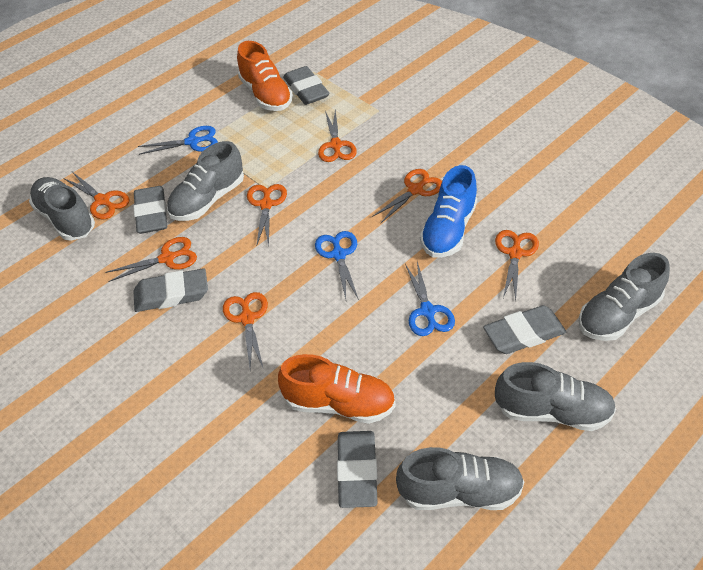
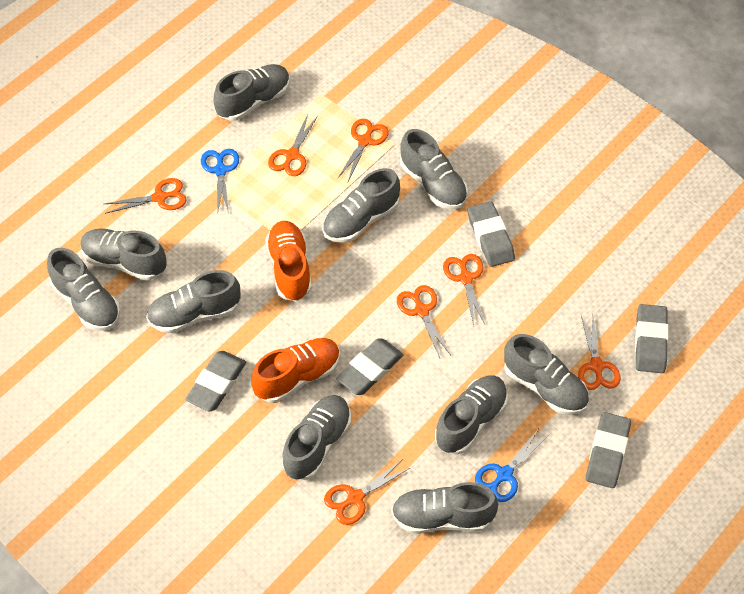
blue scissors: 3 -> 2
blue shoe: 1 -> 0
grey shoe: 5 -> 10

